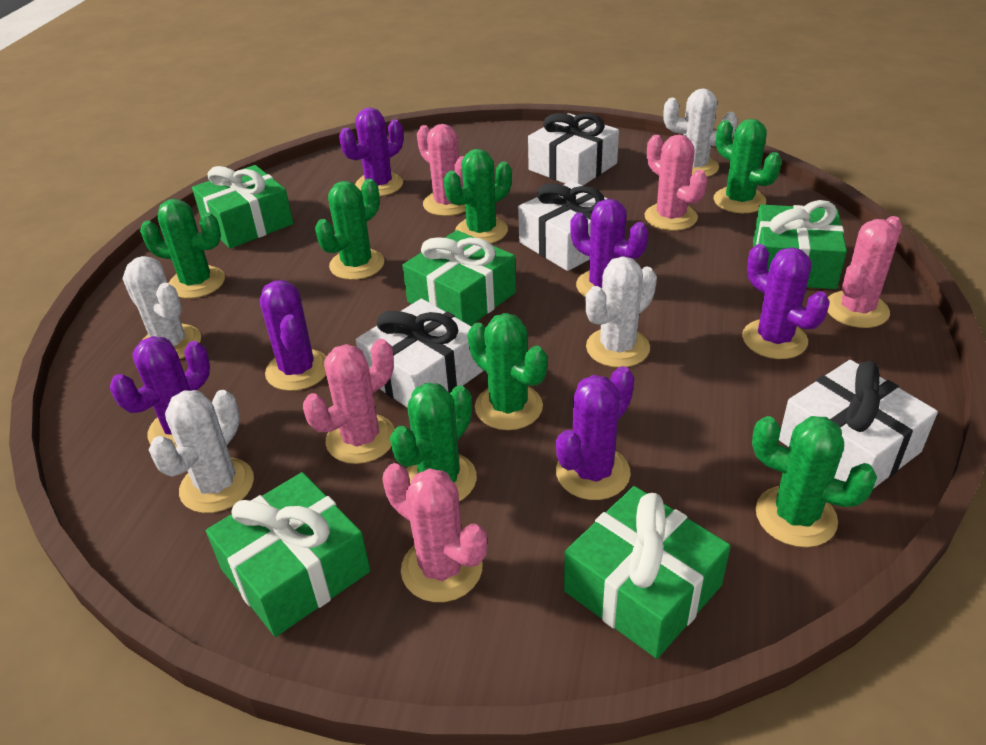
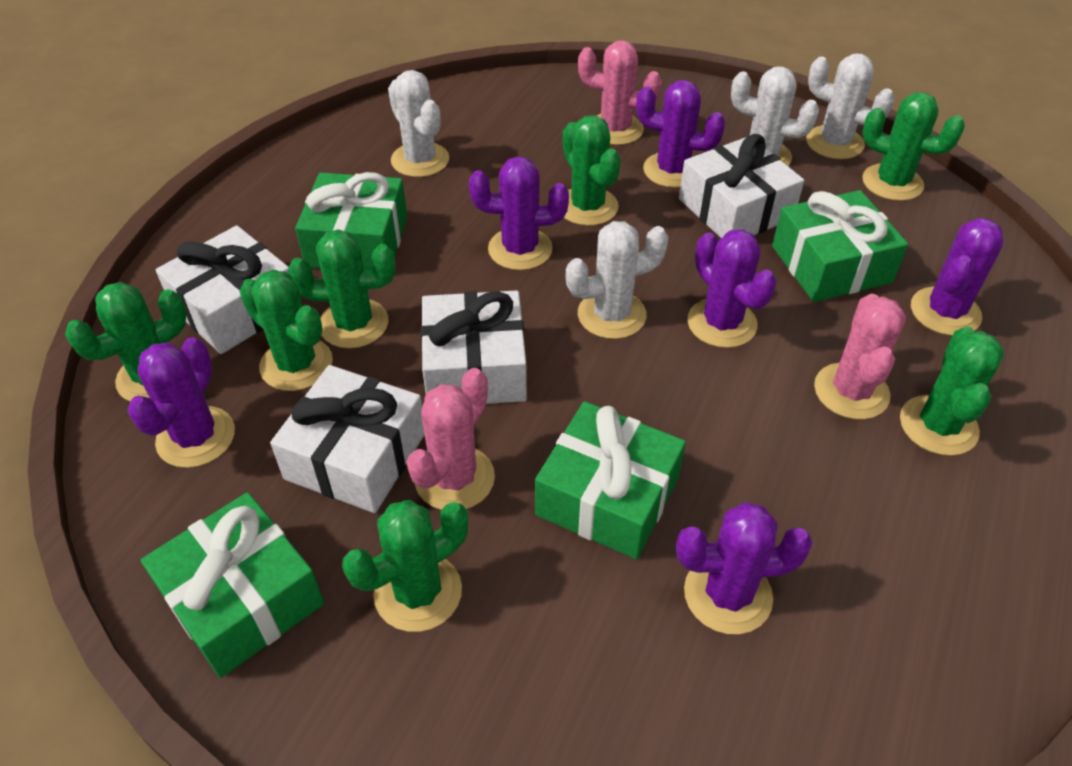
green gift: 5 -> 4
pink cactus: 5 -> 3

